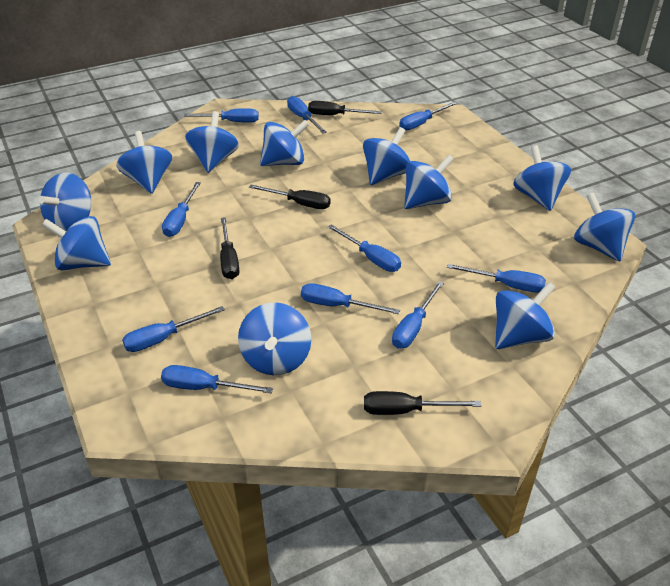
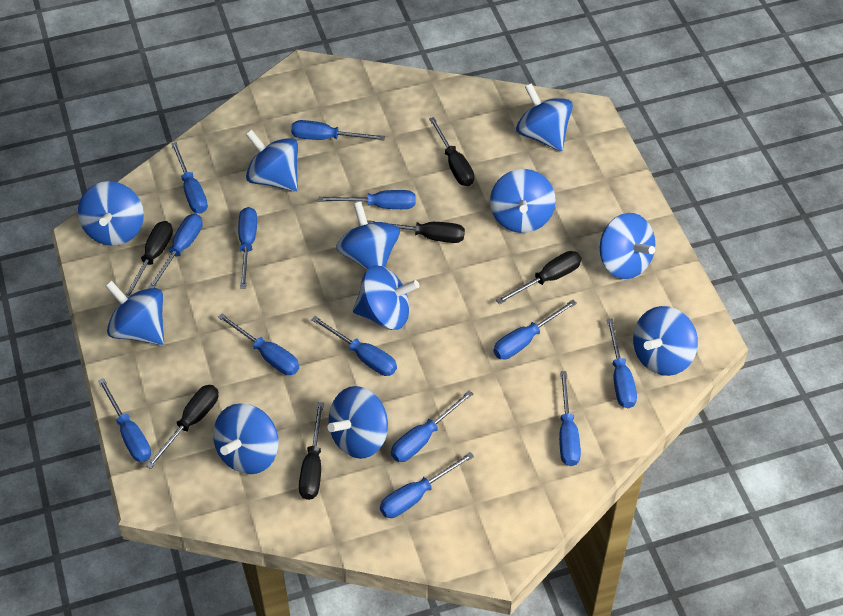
black screwdriver: 4 -> 6
blue screwdriver: 10 -> 13

